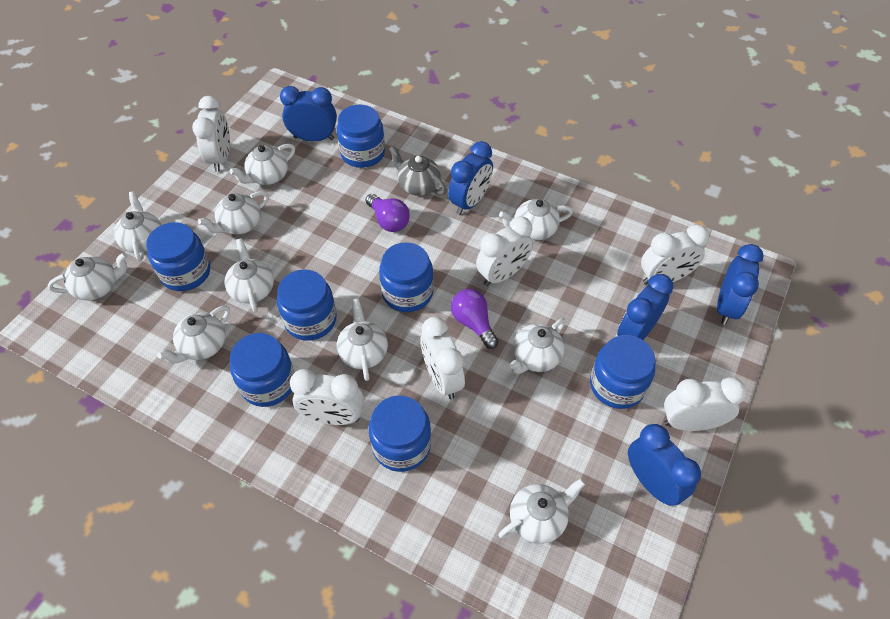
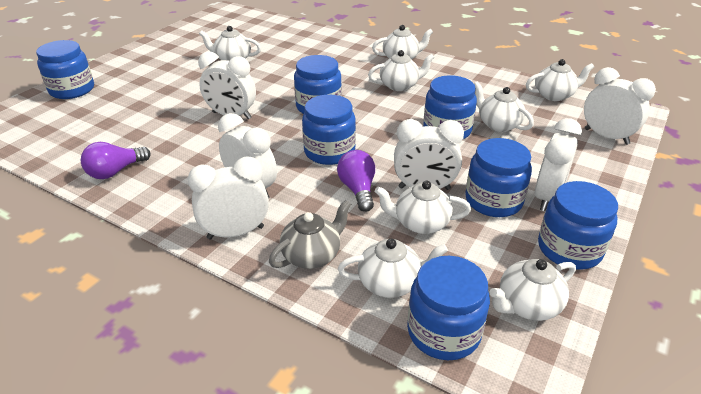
blue clock: 5 -> 0
white teapot: 10 -> 8

